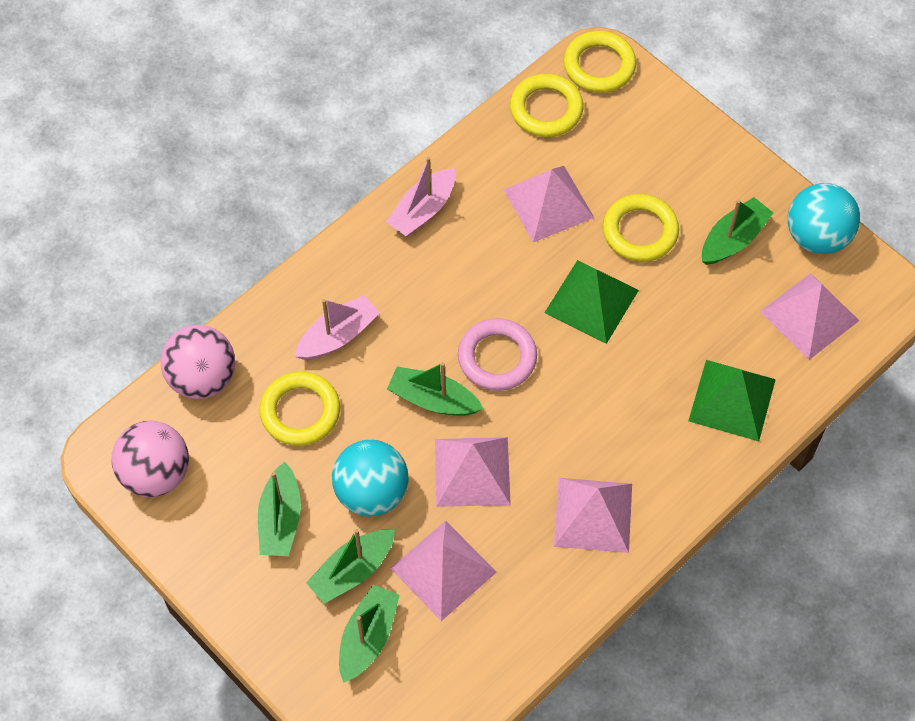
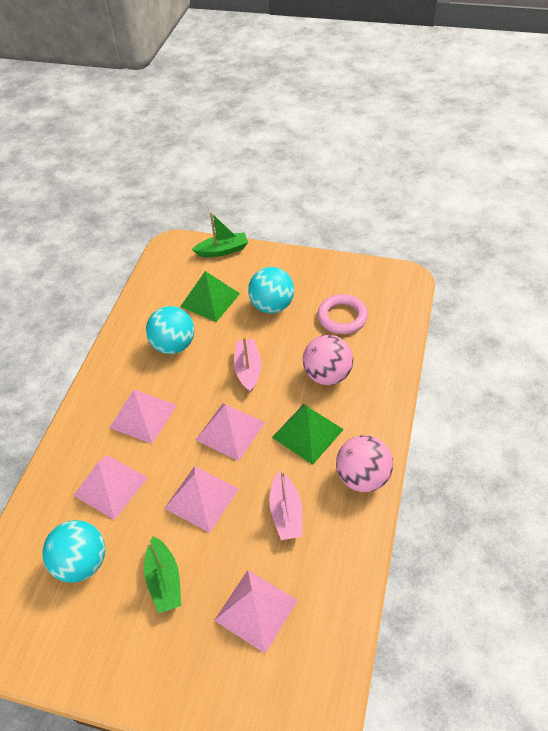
green boat: 5 -> 2
turquoise ball: 2 -> 3
yellow ring: 4 -> 0

